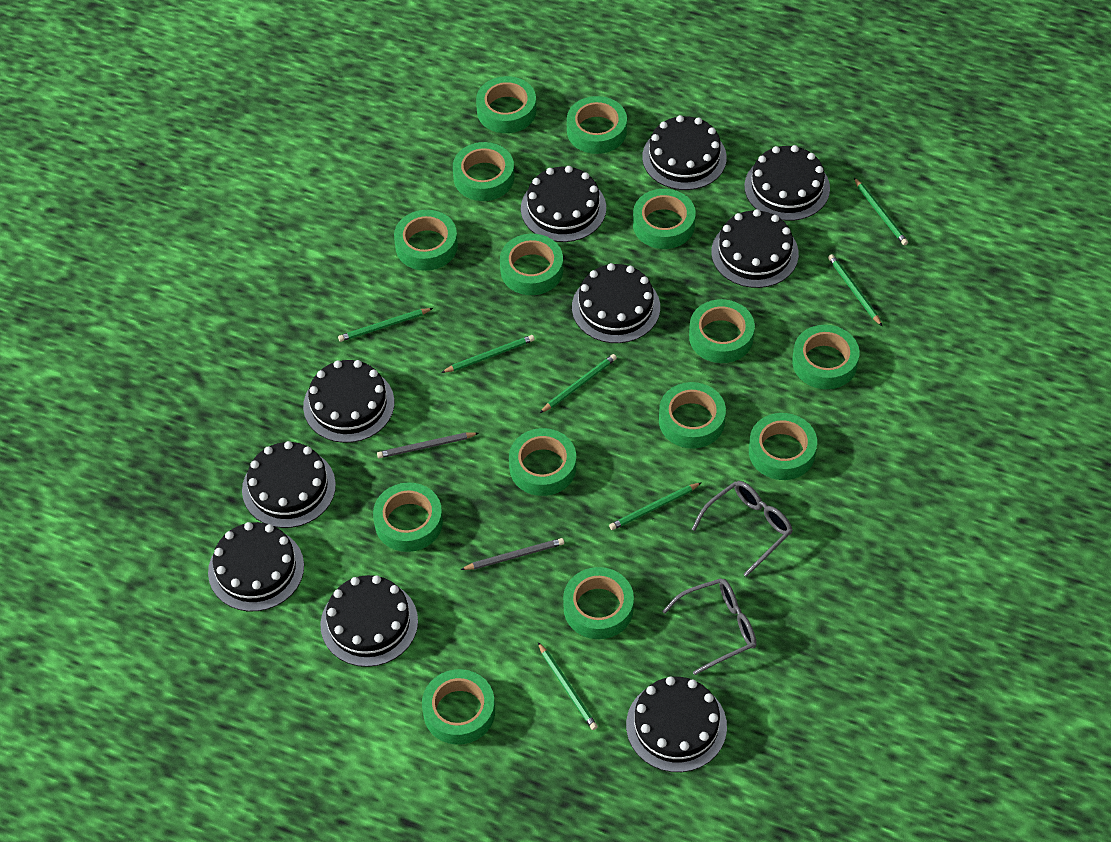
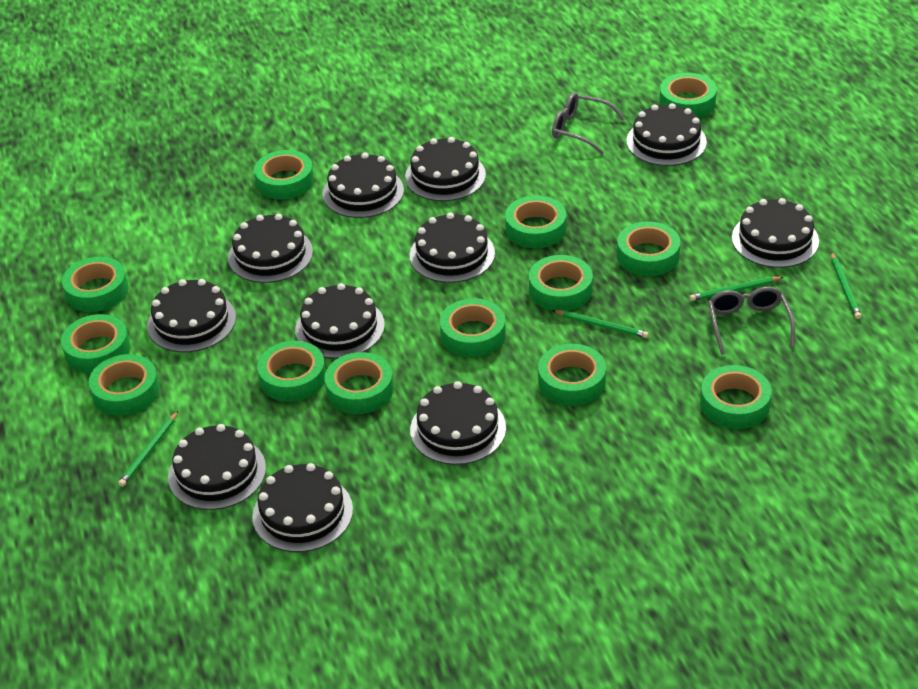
black cake: 10 -> 11
green pencil: 7 -> 4
green tape: 14 -> 13
grey pencil: 2 -> 0

